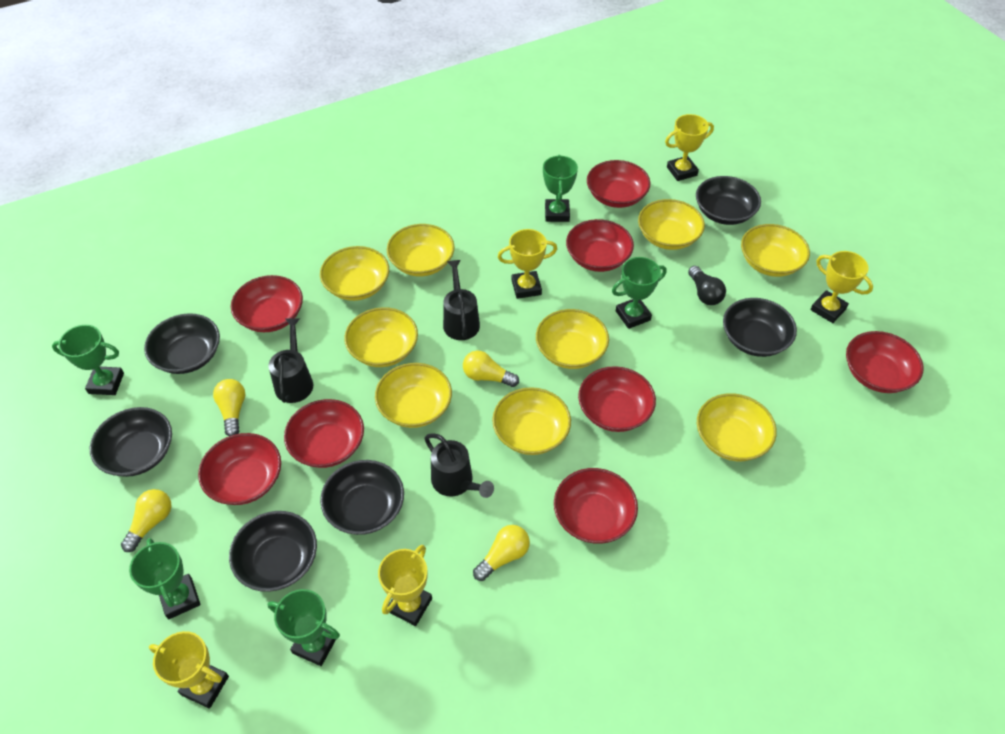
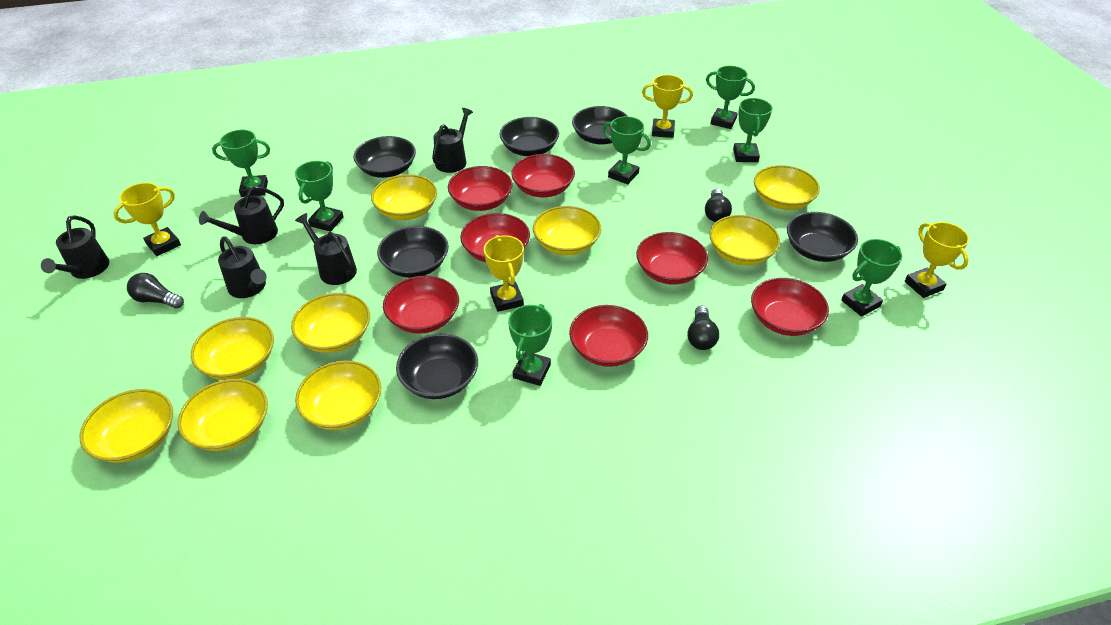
black light bulb: 1 -> 3
black watering can: 3 -> 5
green trophy: 5 -> 7
red bowl: 8 -> 7
yellow light bulb: 4 -> 0
yellow trophy: 5 -> 4

